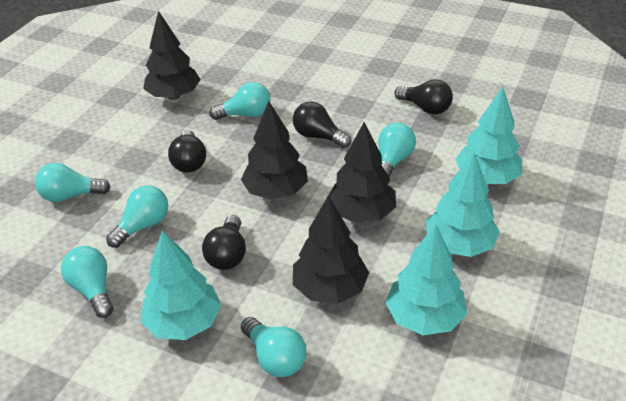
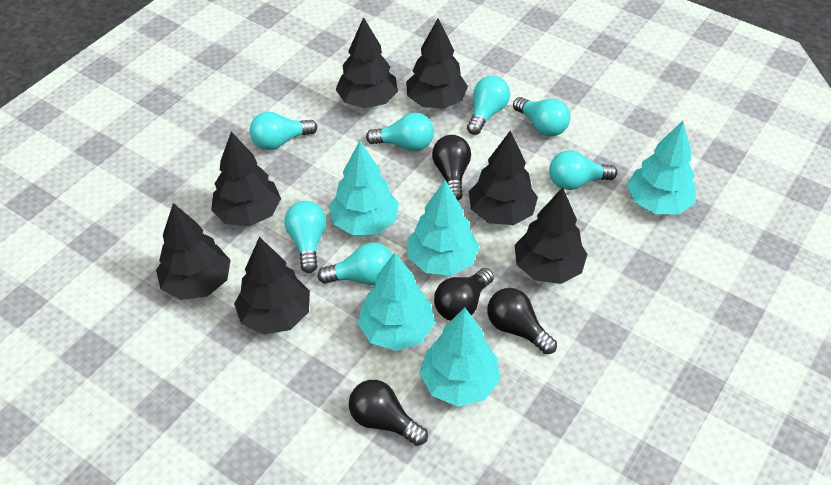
black tree: 4 -> 7
turquoise light bulb: 6 -> 7
turquoise tree: 4 -> 5

